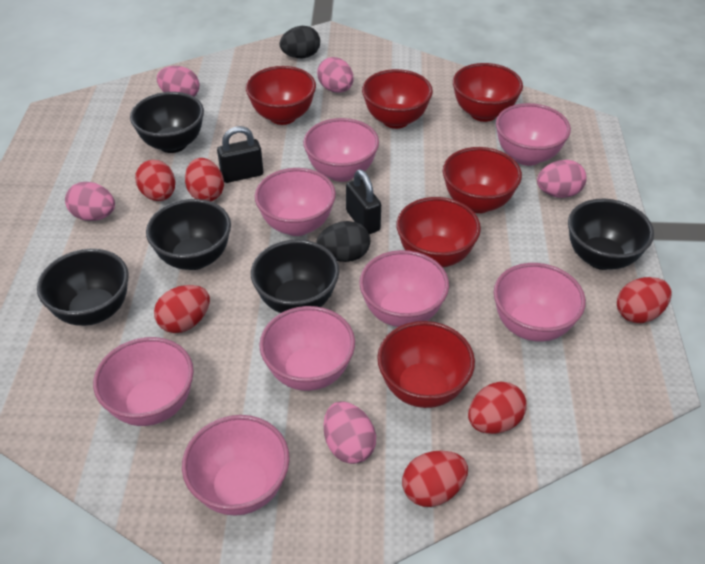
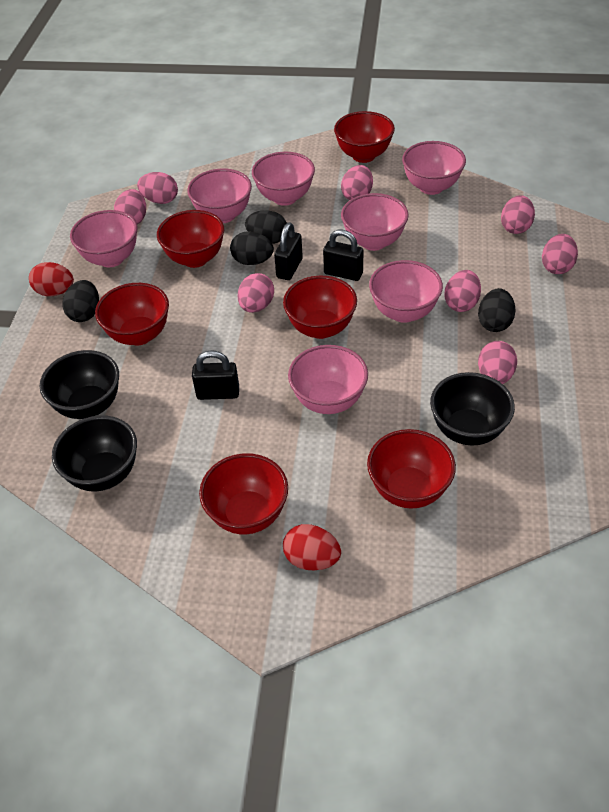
black bowl: 5 -> 3
black egg: 2 -> 4
black padlock: 2 -> 3
pink bowl: 8 -> 7
pink egg: 5 -> 8
red egg: 6 -> 2

